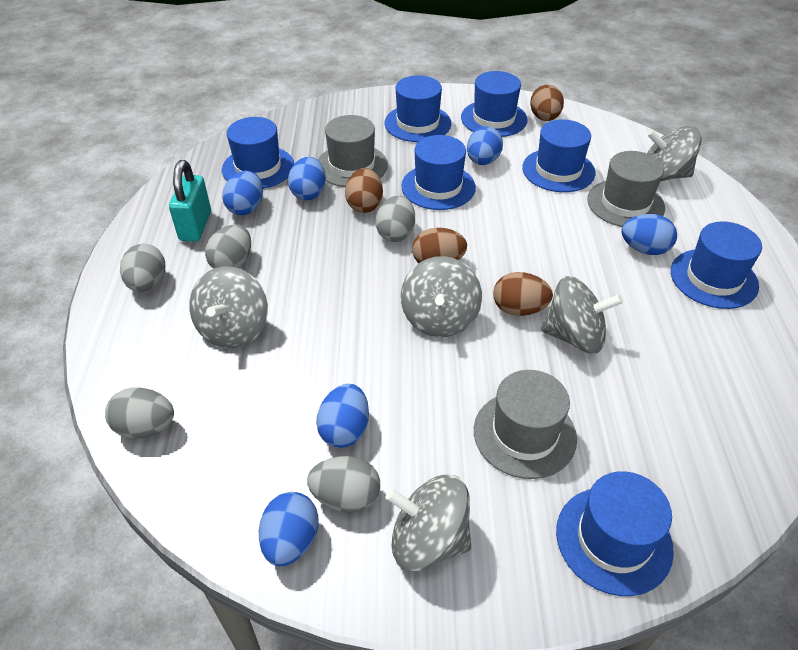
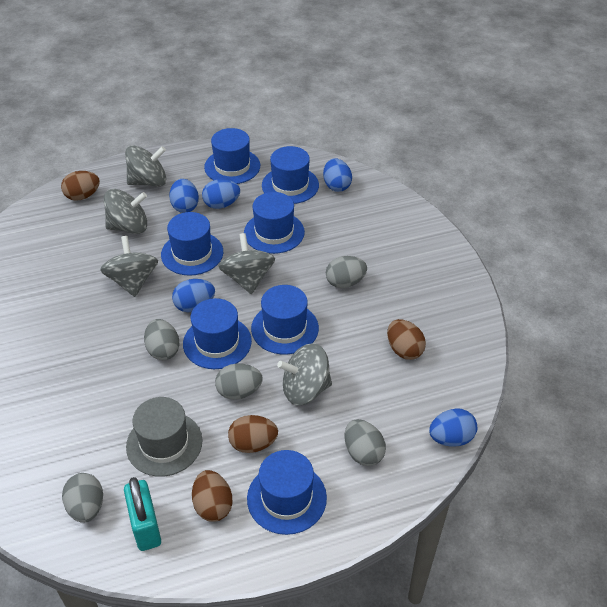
blue egg: 6 -> 5
grey hat: 3 -> 1

